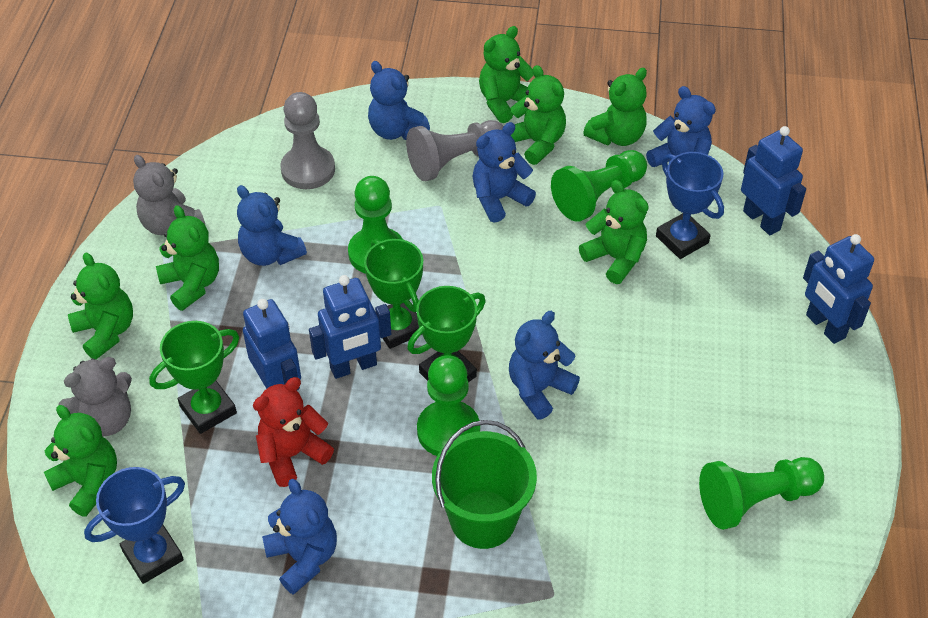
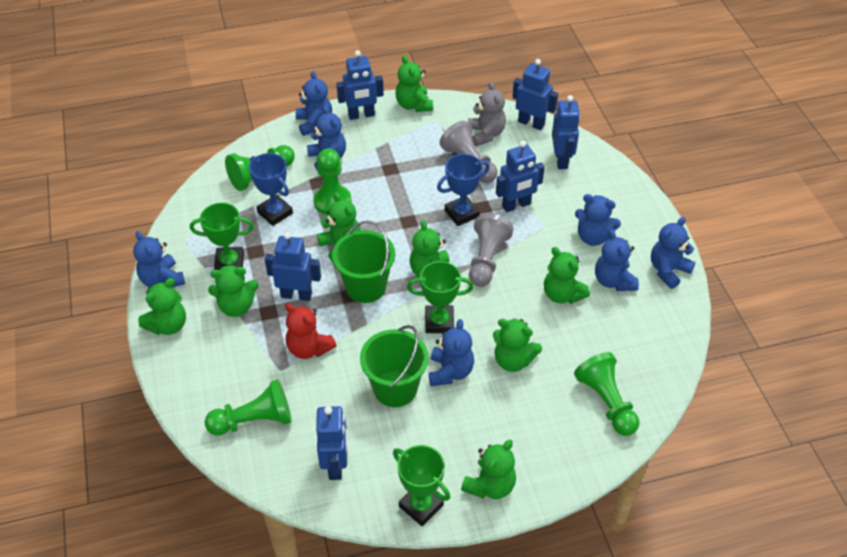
blue robot: 4 -> 6
blue teddy bear: 6 -> 7
green bucket: 1 -> 2
green teddy bear: 7 -> 8
grey teddy bear: 2 -> 1

